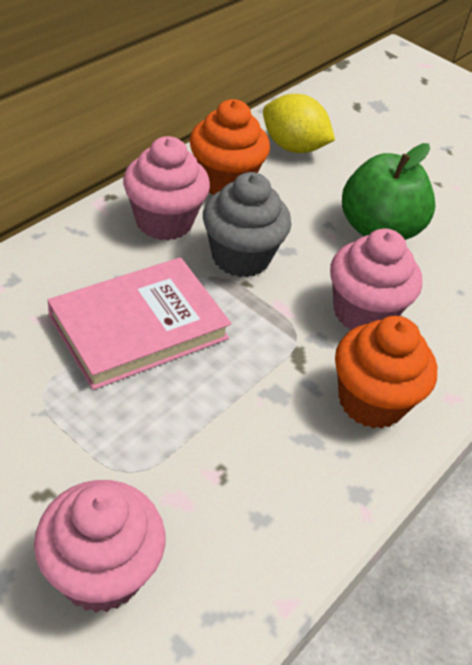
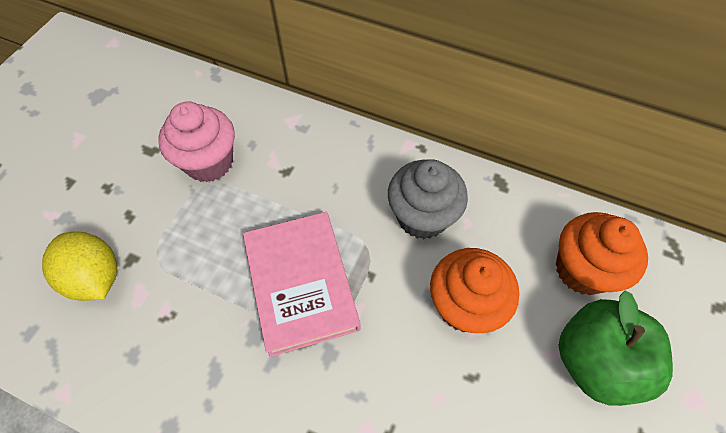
pink cupcake: 3 -> 1

